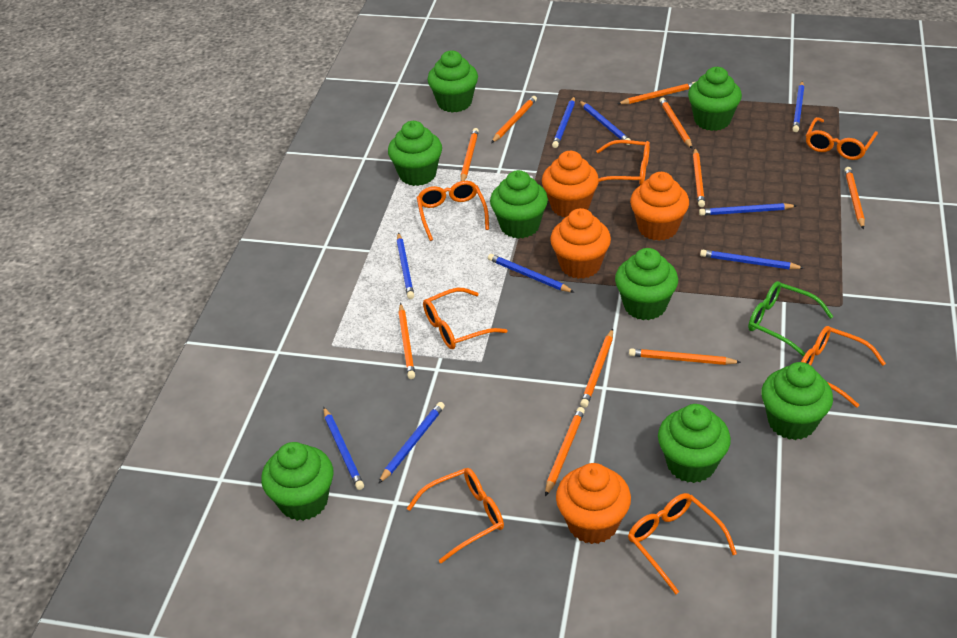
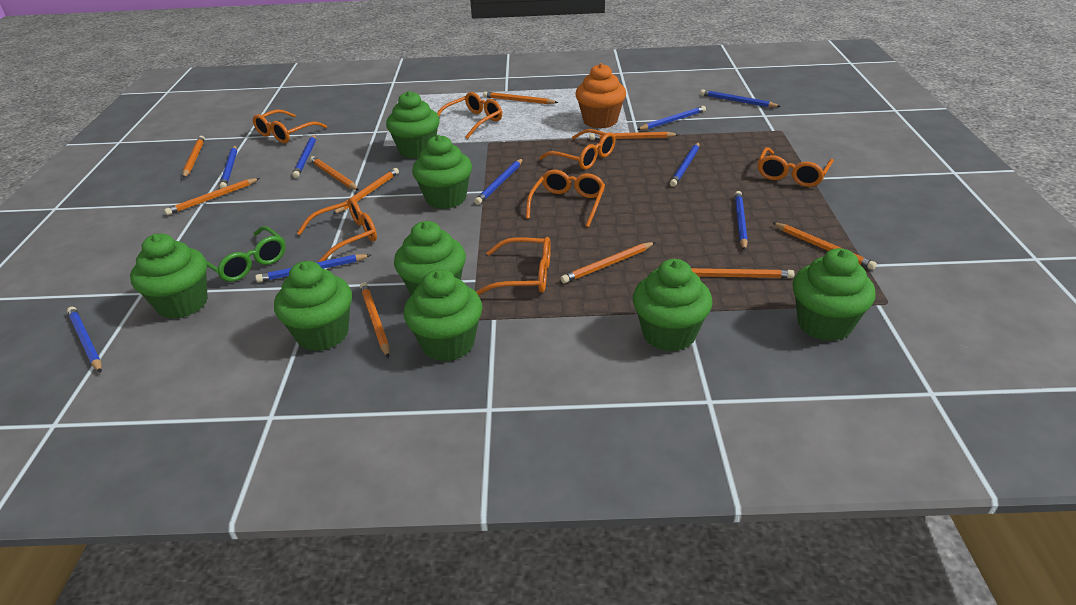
orange cupcake: 4 -> 1

